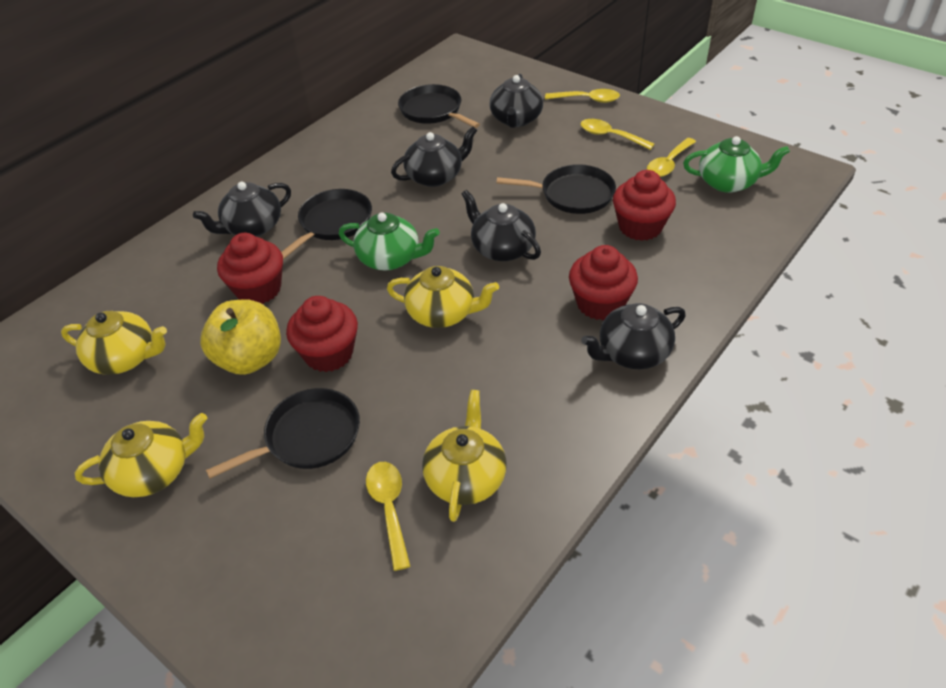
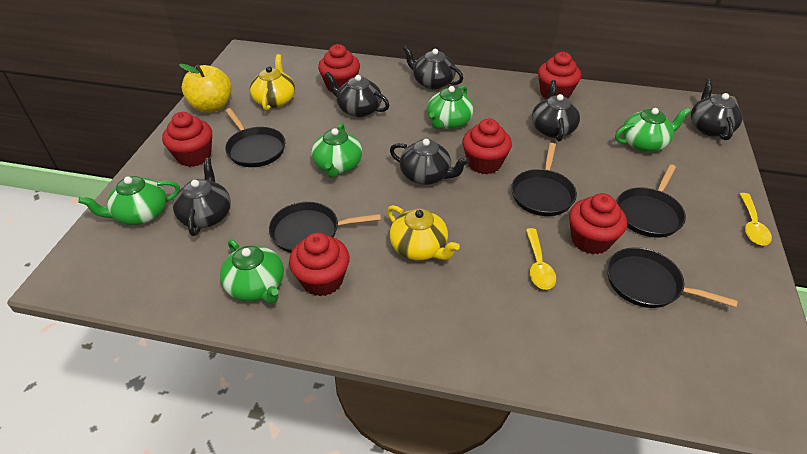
black pan: 4 -> 5
black teapot: 5 -> 6
green teapot: 2 -> 5
red cupcake: 4 -> 6
yellow spoon: 4 -> 2
yellow teapot: 4 -> 2

